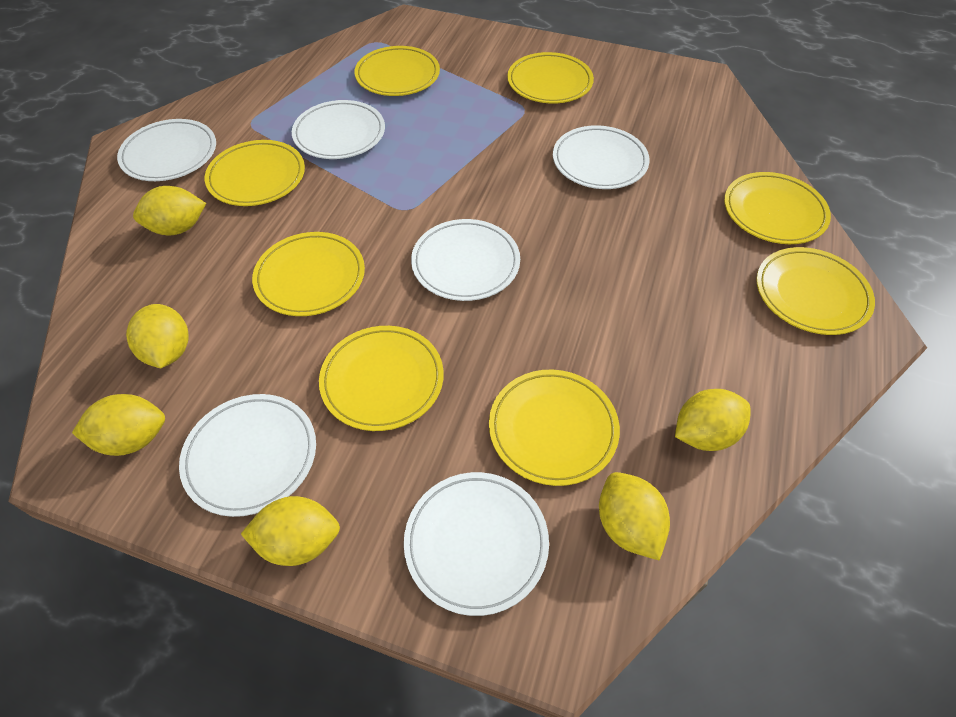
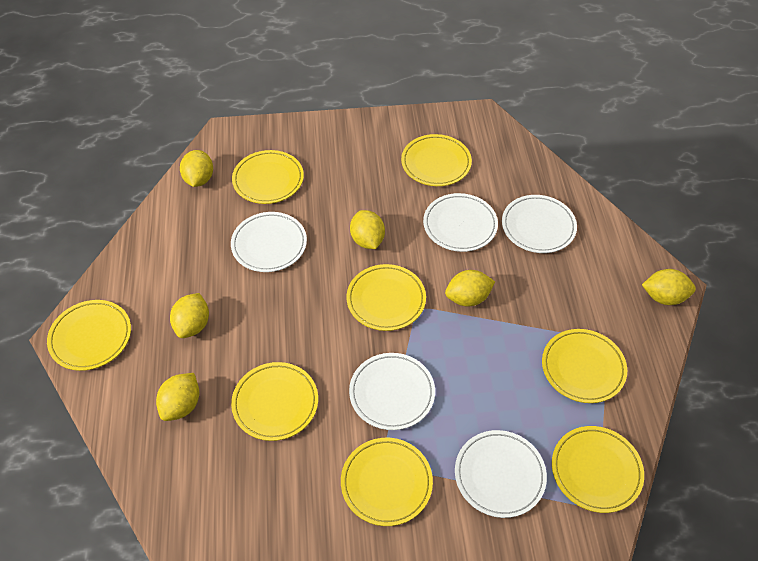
white plate: 6 -> 5

